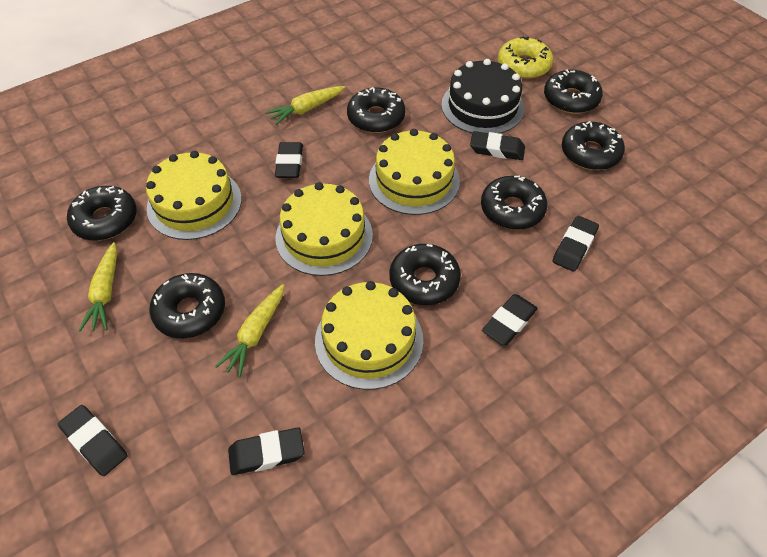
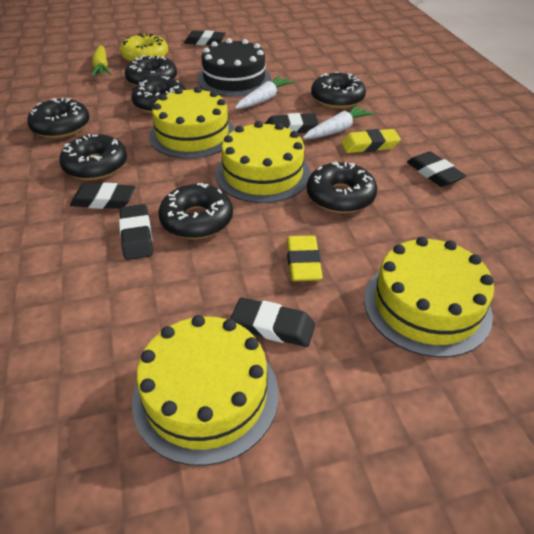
white carrot: 0 -> 2
yellow carrot: 3 -> 1
yellow eraser: 0 -> 2

